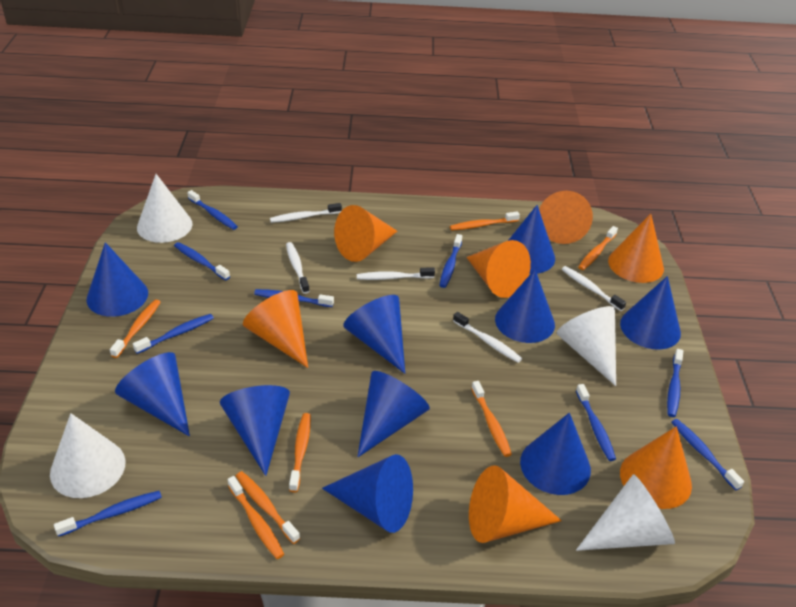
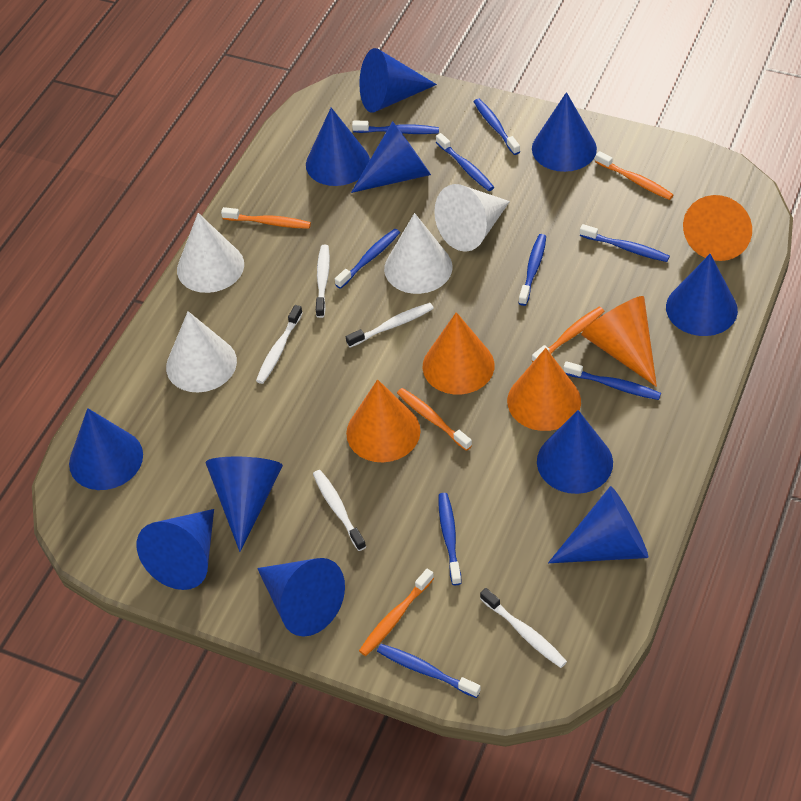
blue cone: 10 -> 11
orange cone: 7 -> 5
orange toothbrush: 7 -> 5

